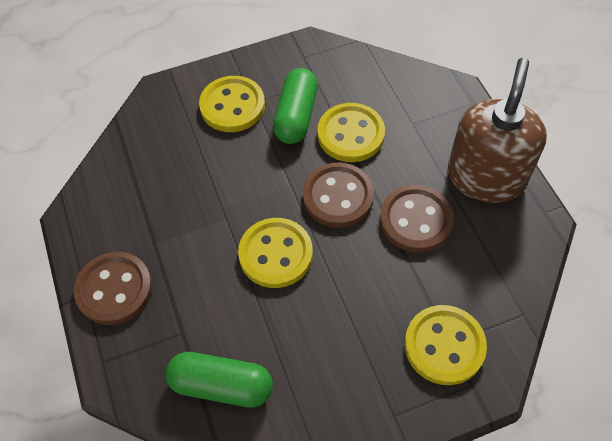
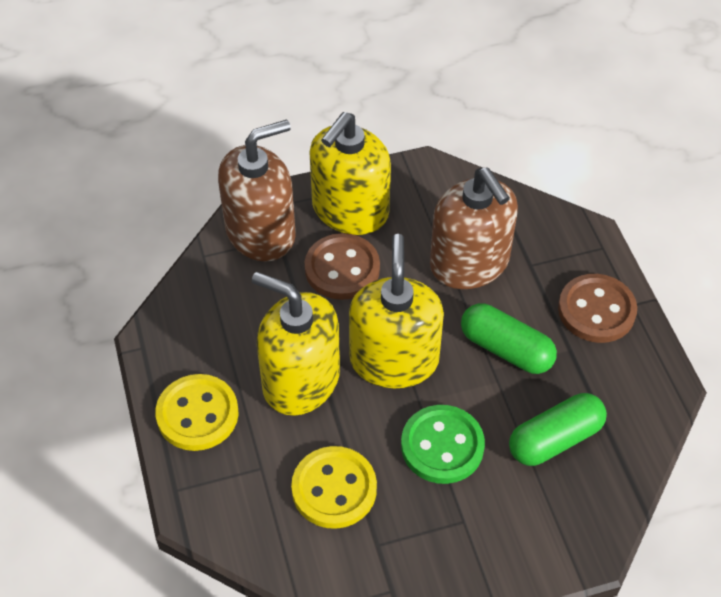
brown button: 3 -> 2
brown soap dispenser: 1 -> 2
green button: 0 -> 1
yellow button: 4 -> 2
yellow soap dispenser: 0 -> 3

